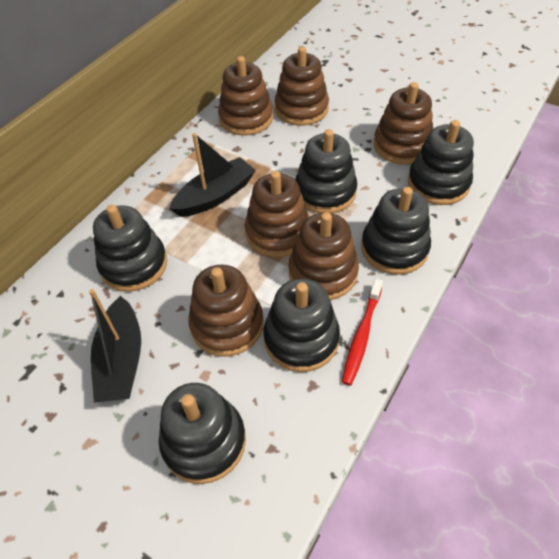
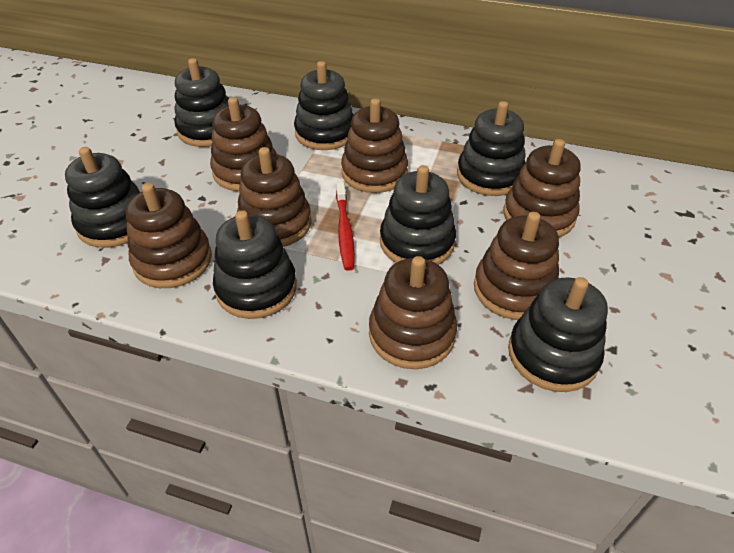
black boat: 2 -> 0
black stacking toy: 6 -> 7
brown stacking toy: 6 -> 7

